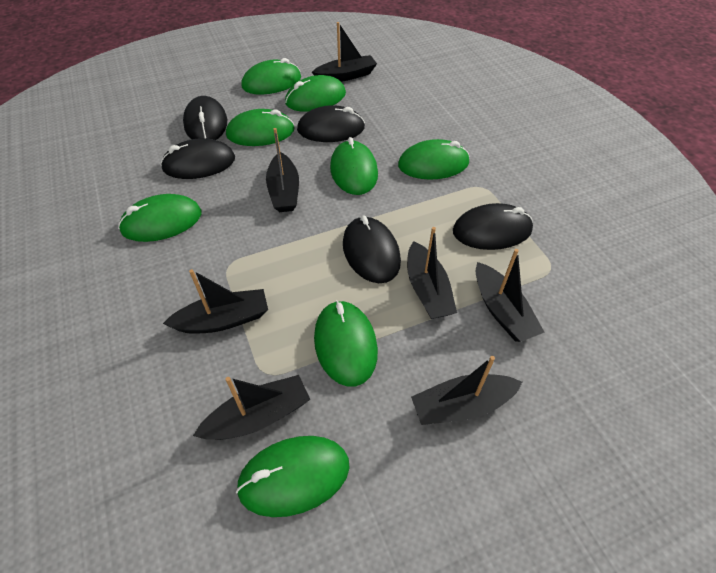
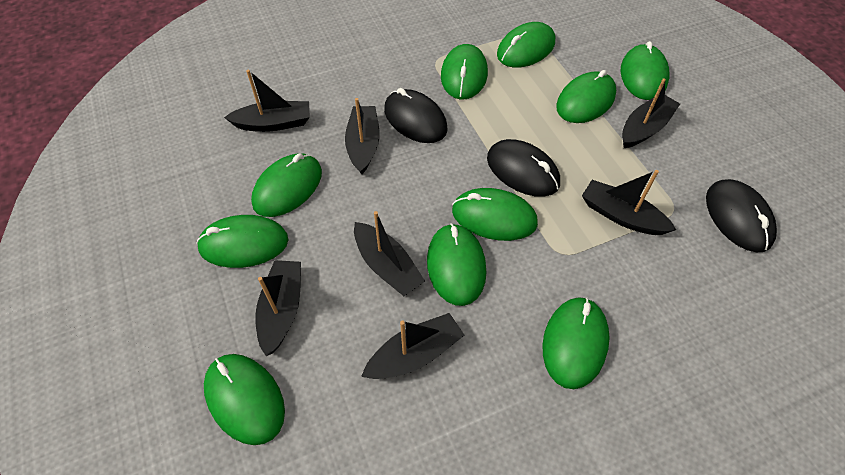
black mouse: 5 -> 3
green mouse: 8 -> 10

